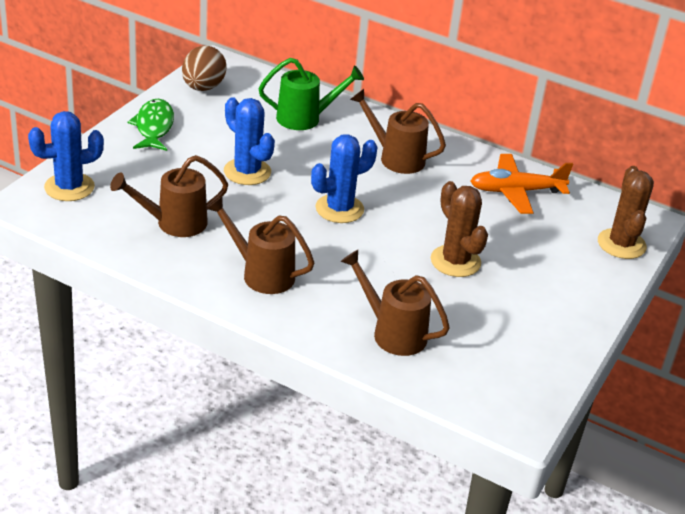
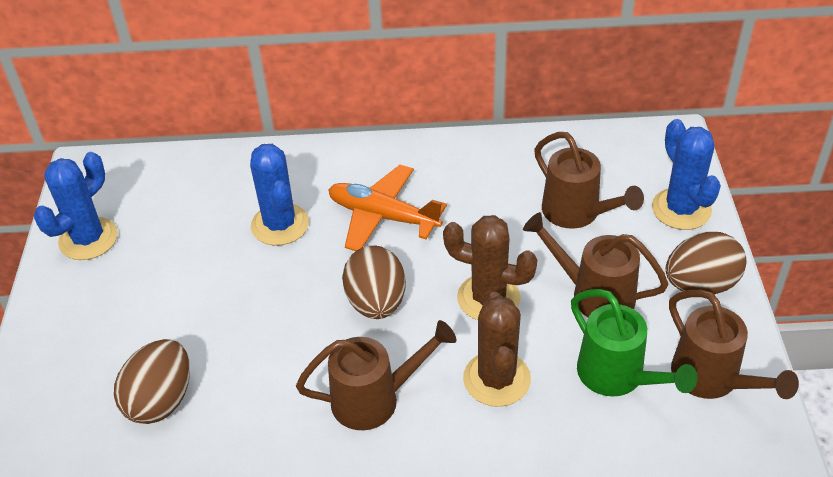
brown egg: 1 -> 3
green fish: 1 -> 0

